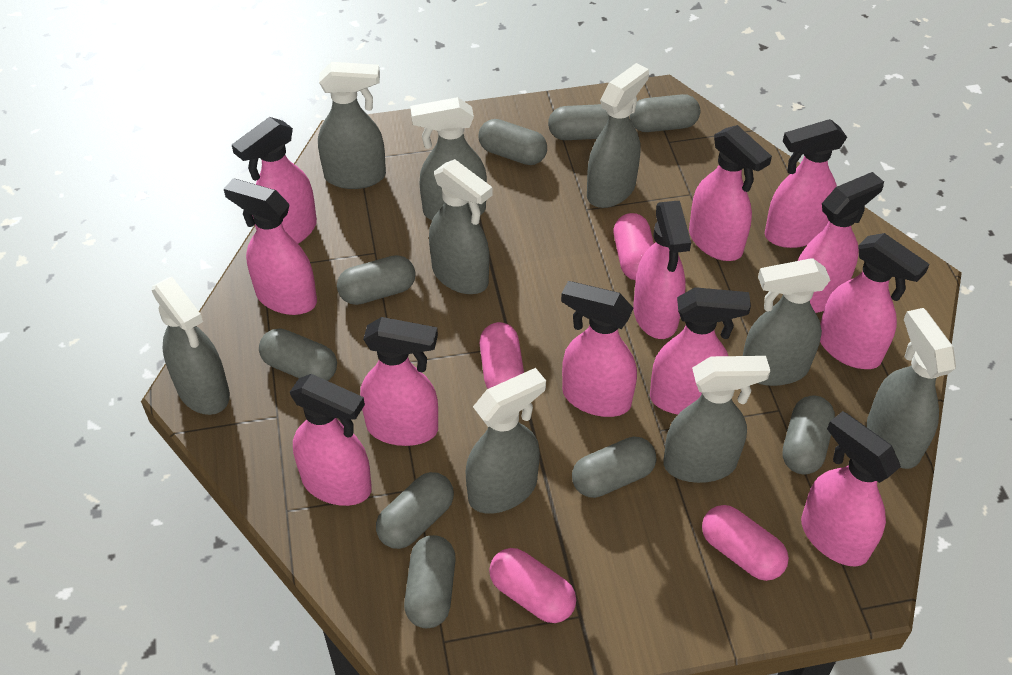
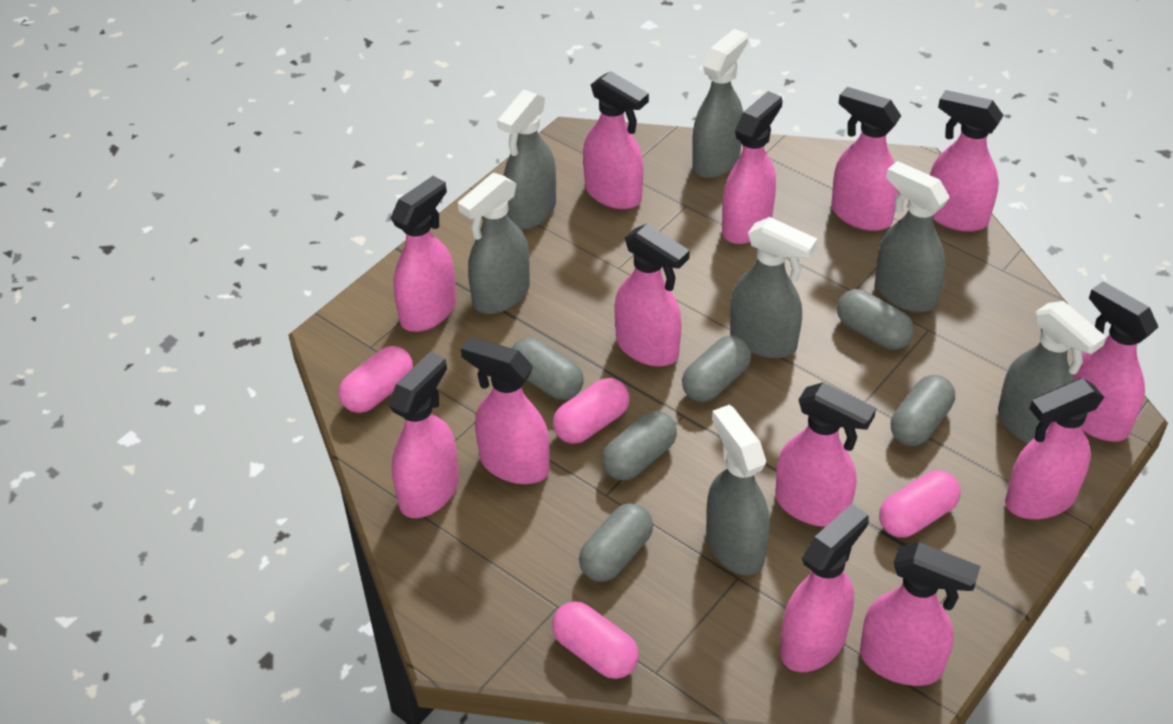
grey capsule: 9 -> 6
grey spray bottle: 9 -> 7
pink spray bottle: 12 -> 13

